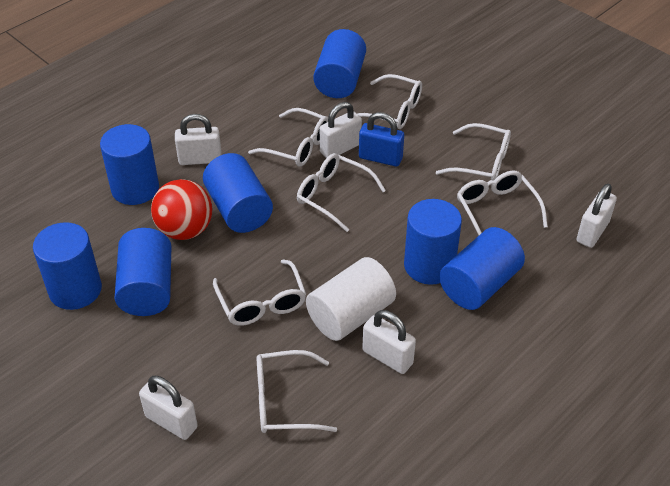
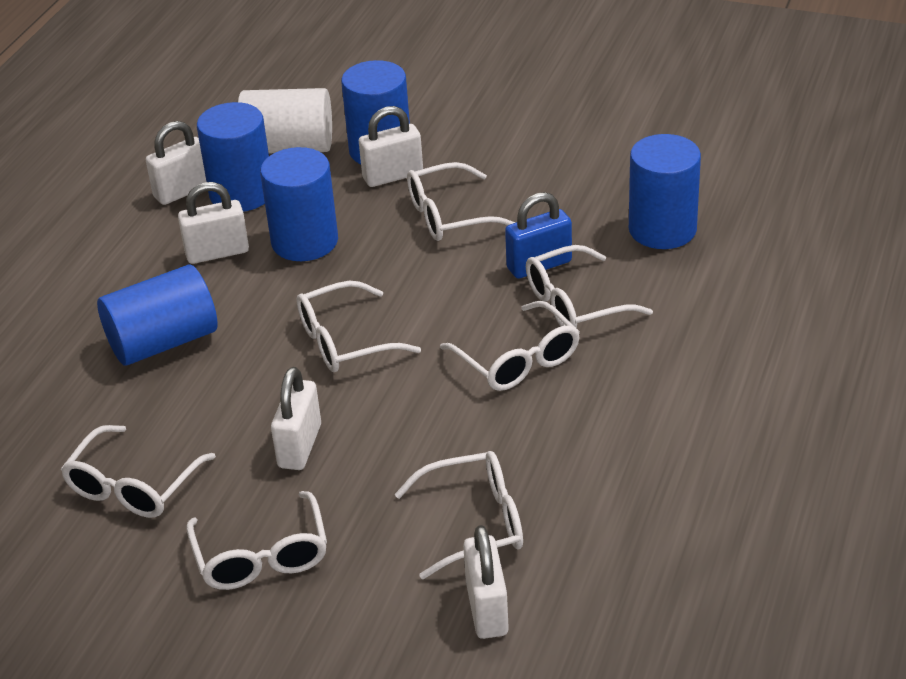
blue cylinder: 7 -> 5
red ball: 1 -> 0

